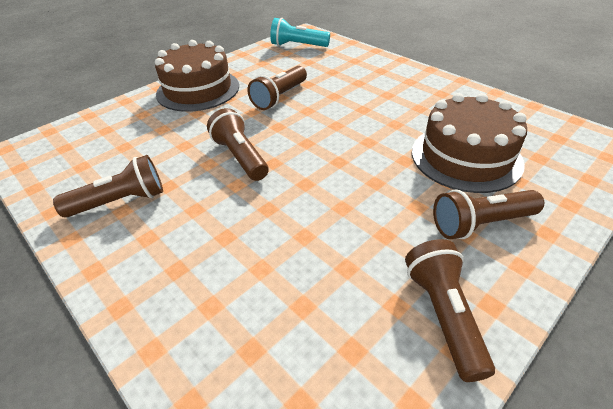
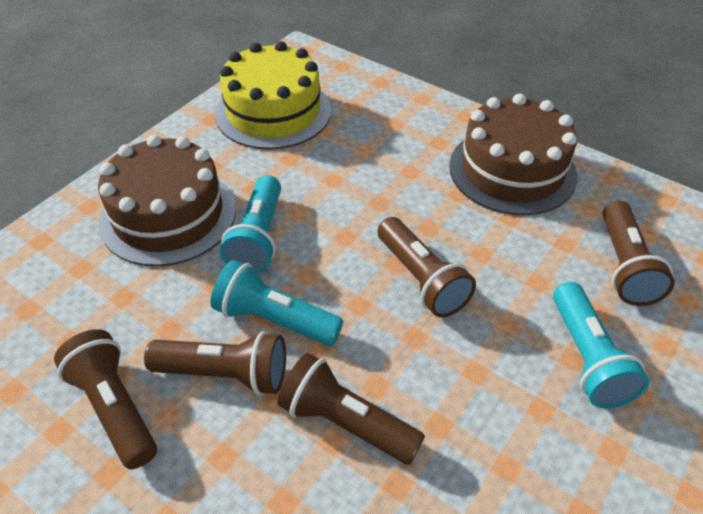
turquoise flashlight: 1 -> 3
yellow cake: 0 -> 1

